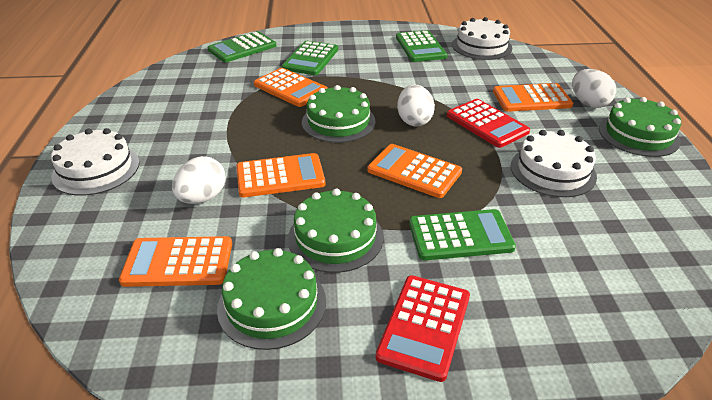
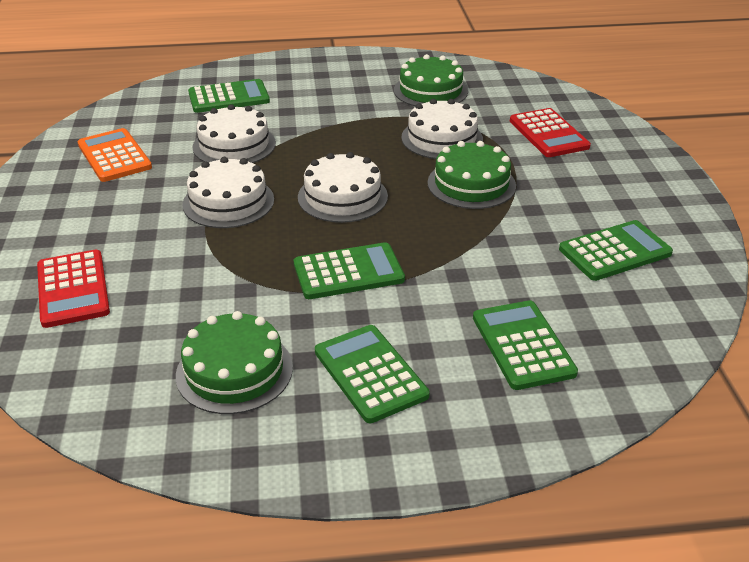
green cake: 4 -> 3
green calculator: 4 -> 5
orange calculator: 5 -> 1
white cake: 3 -> 4
white egg: 3 -> 0

